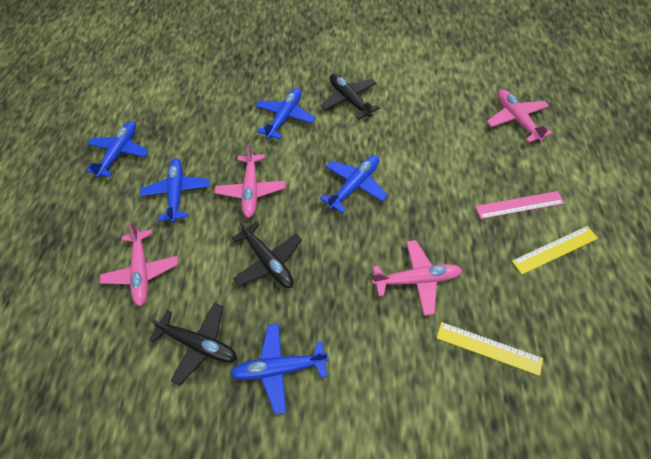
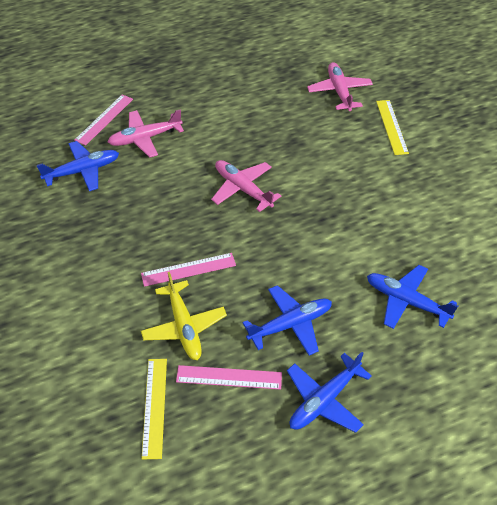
black plane: 3 -> 0
blue plane: 5 -> 4
pink plane: 4 -> 3
pink ruler: 1 -> 3
yellow plane: 0 -> 1

